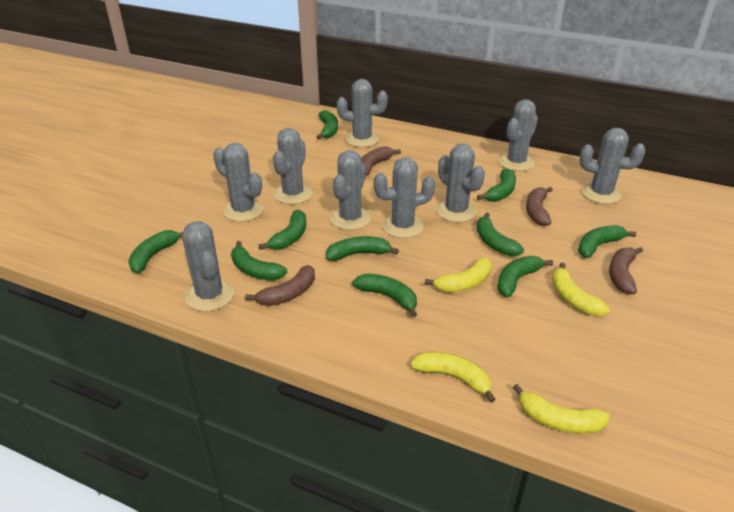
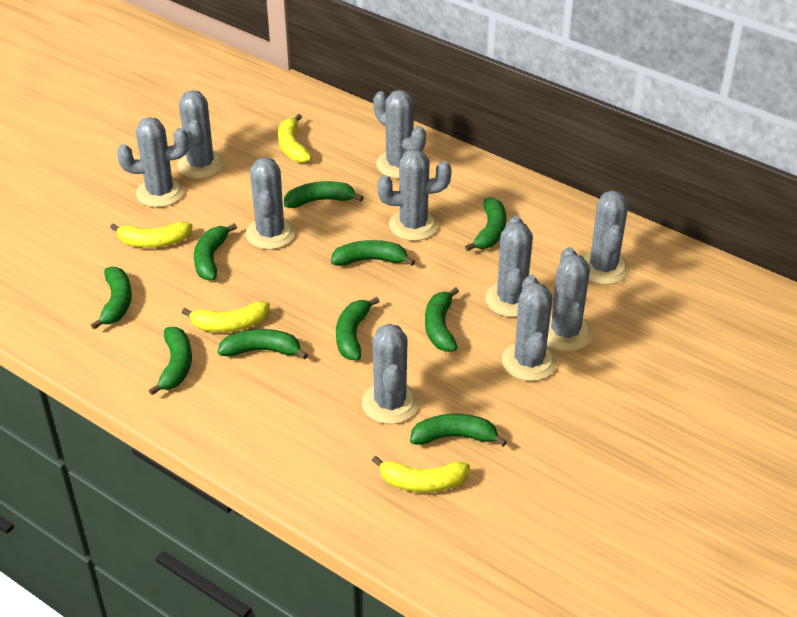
brown banana: 4 -> 0
grey cactus: 9 -> 10

